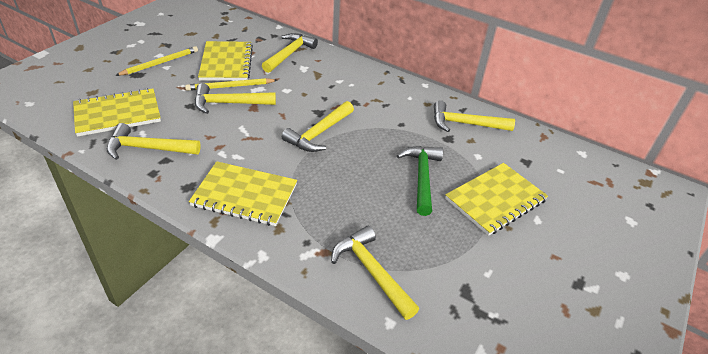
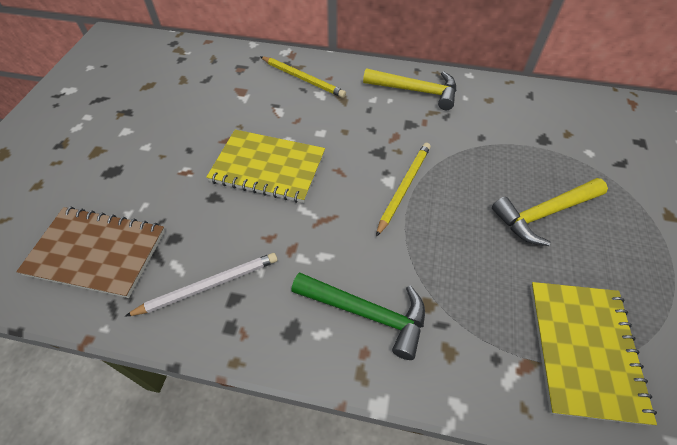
brown notebook: 0 -> 1
white pencil: 0 -> 1
yellow hammer: 6 -> 2
yellow notebook: 4 -> 2

